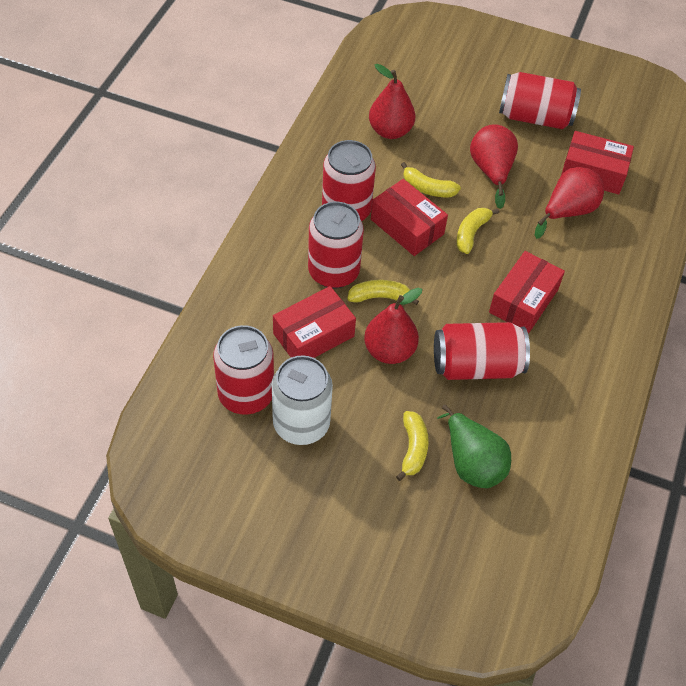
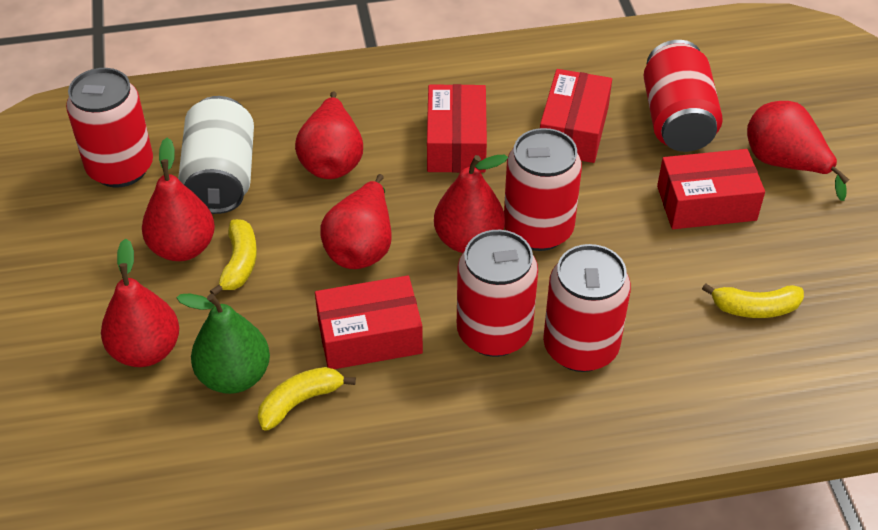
red pear: 4 -> 6
yellow banana: 4 -> 3

